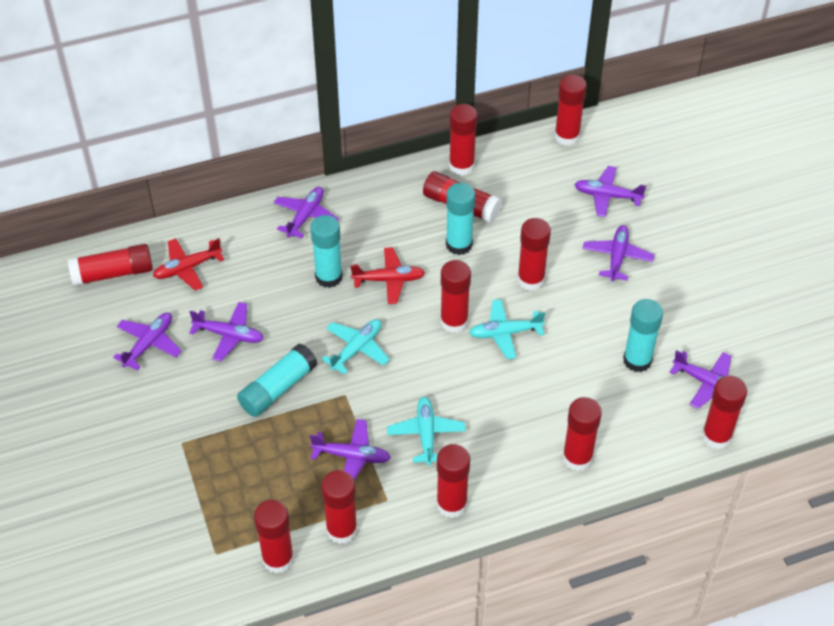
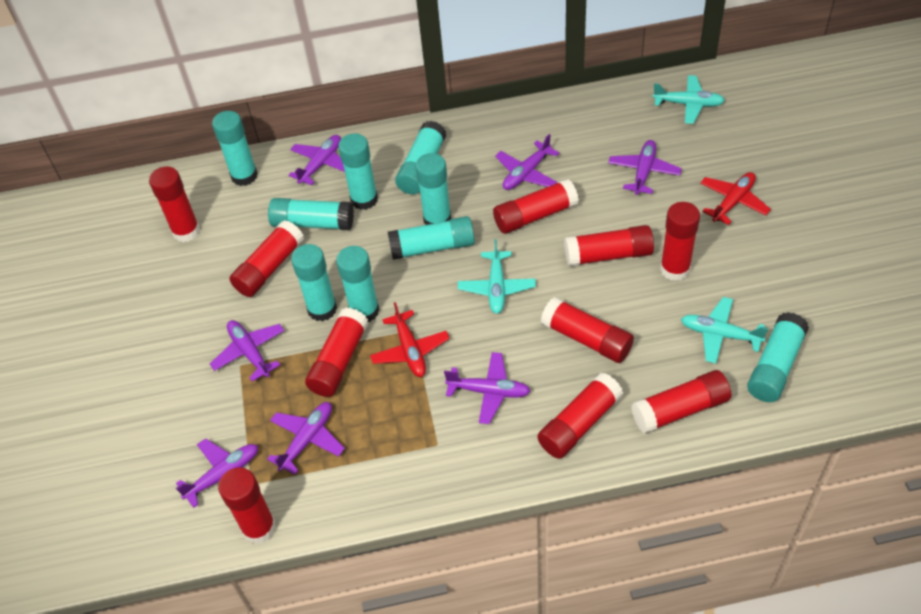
red glue stick: 11 -> 10
turquoise glue stick: 4 -> 9

